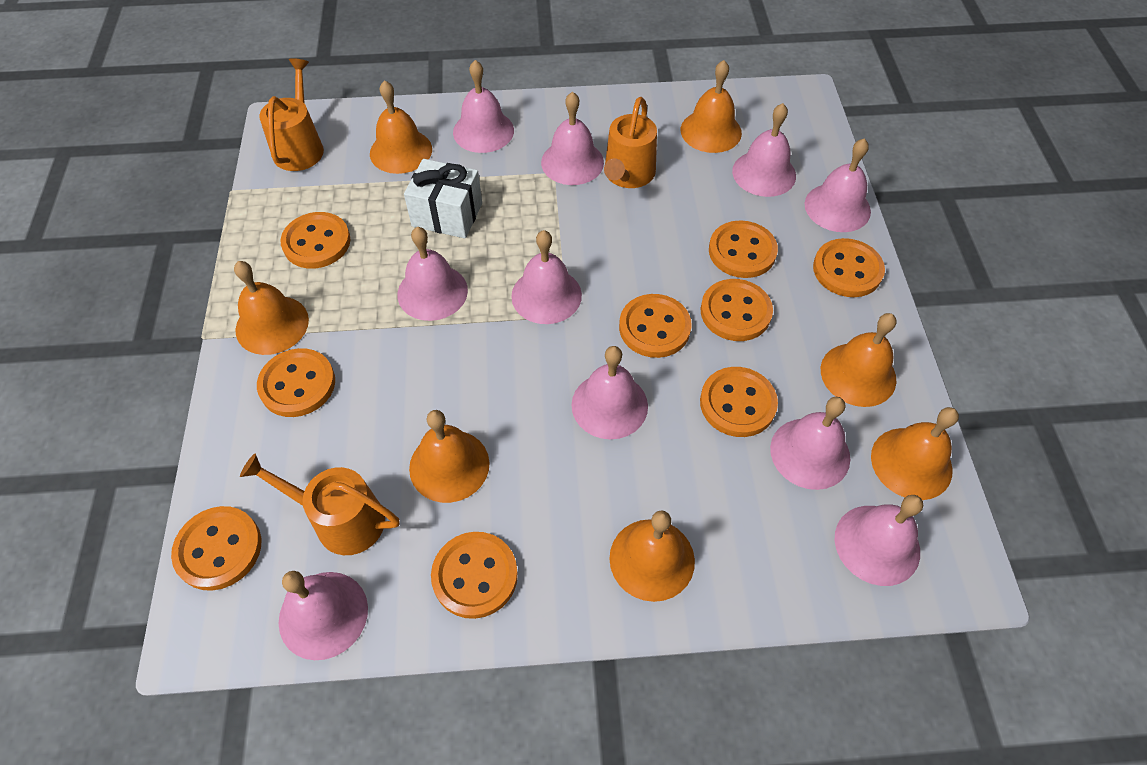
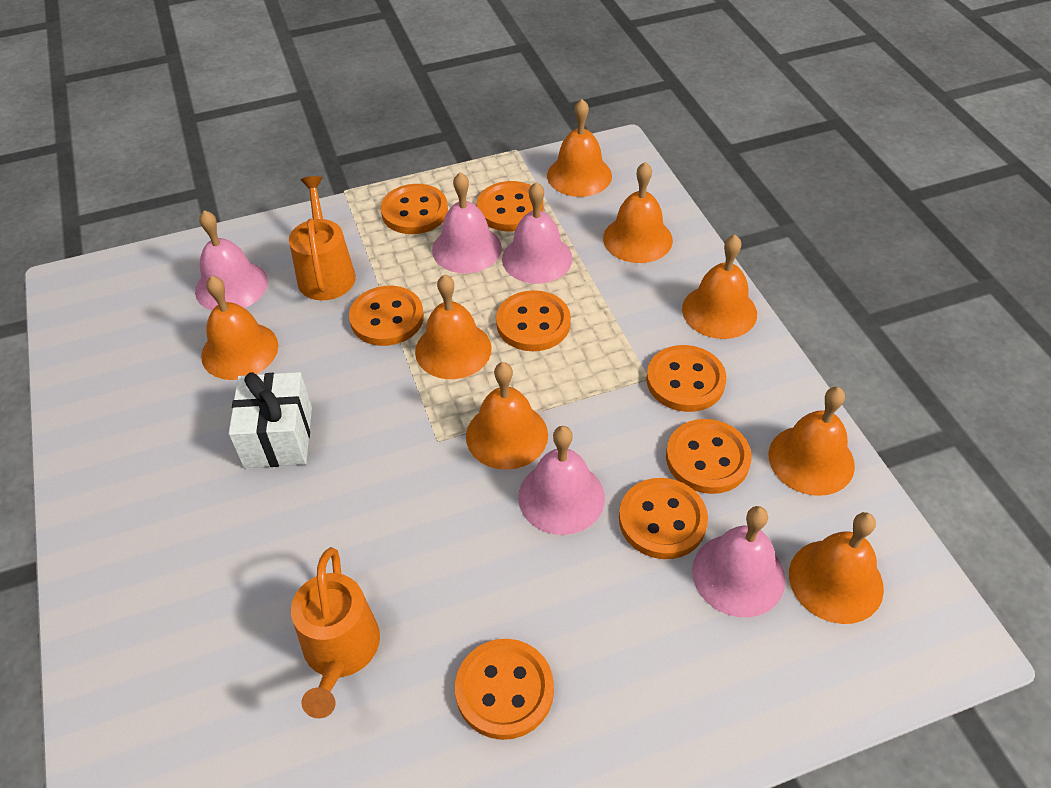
orange bell: 7 -> 8
orange button: 9 -> 8
orange watering can: 3 -> 2
pink bell: 10 -> 5

